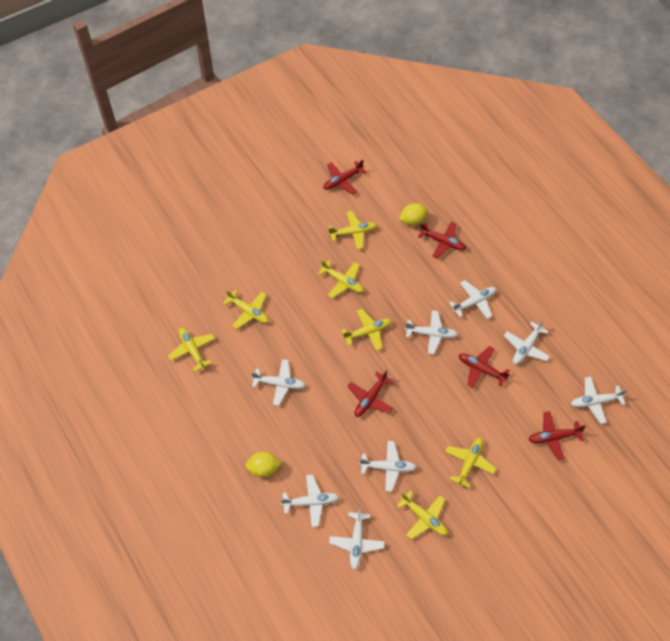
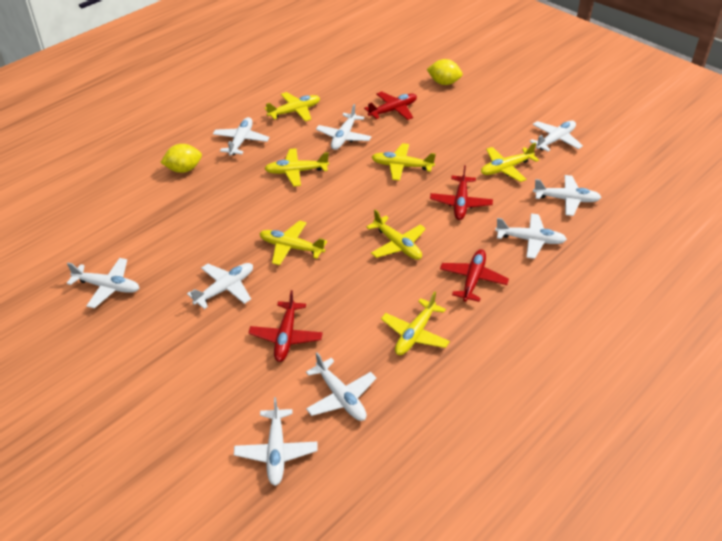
red plane: 5 -> 4
white plane: 8 -> 9

